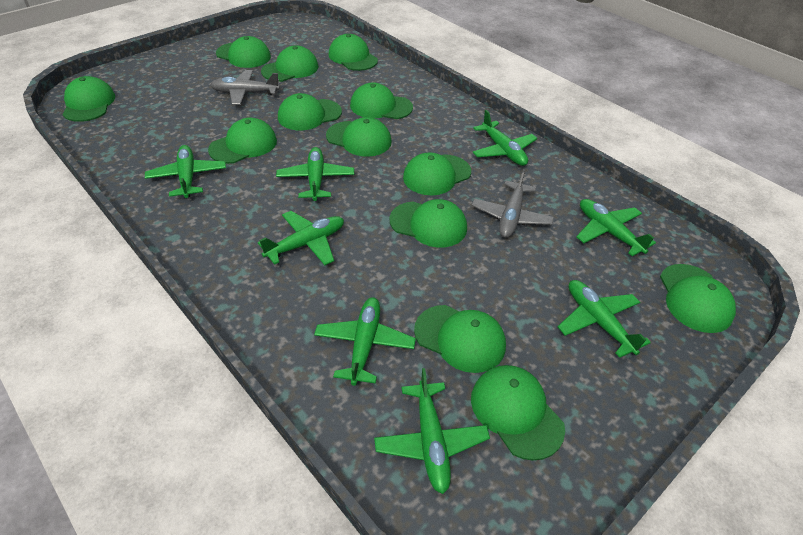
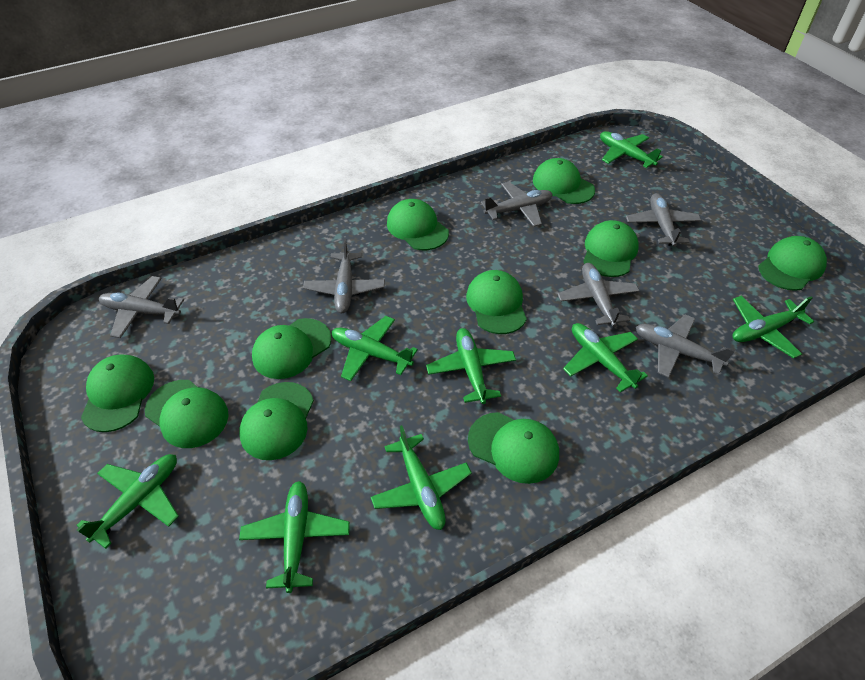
green cap: 13 -> 10
grey plane: 2 -> 6

